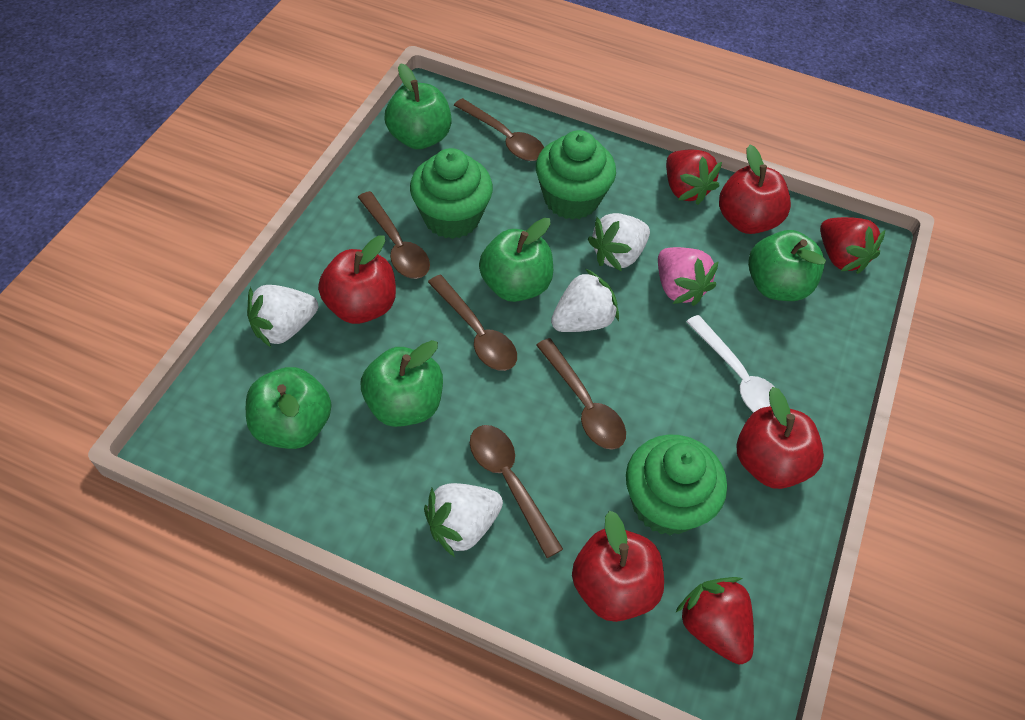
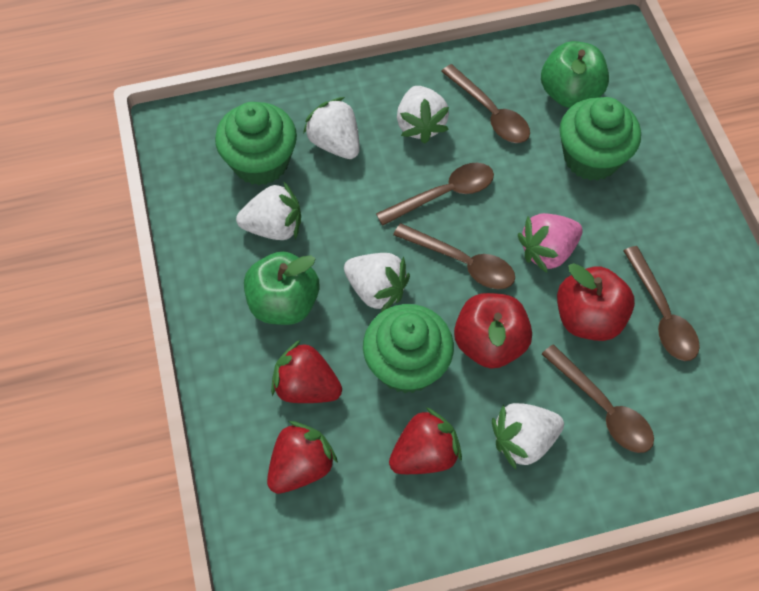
green apple: 5 -> 2
red apple: 4 -> 2
white spoon: 1 -> 0
white strawberry: 4 -> 5

